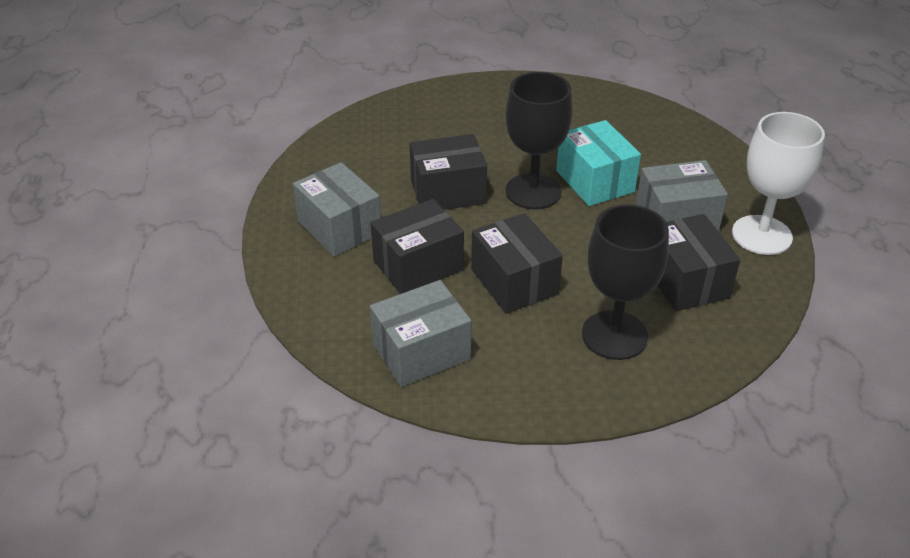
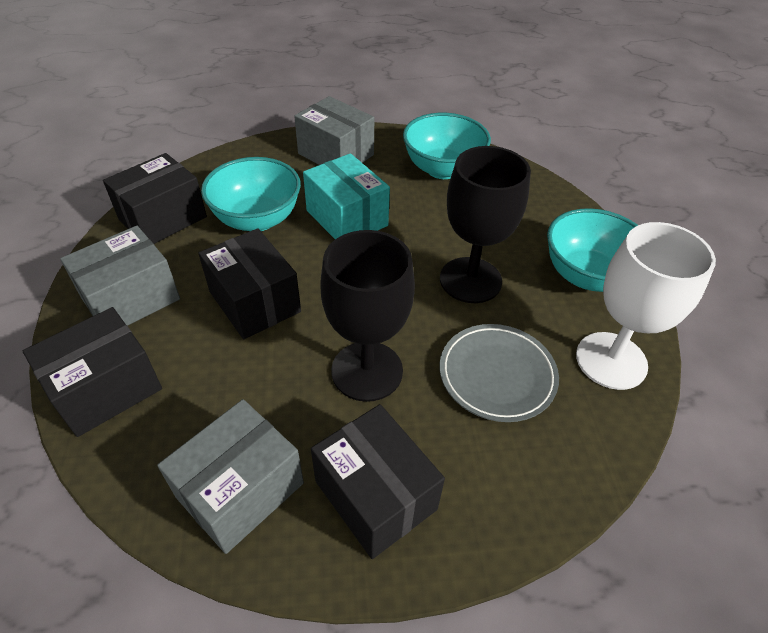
grey plate: 0 -> 1
turquoise bowl: 0 -> 3

